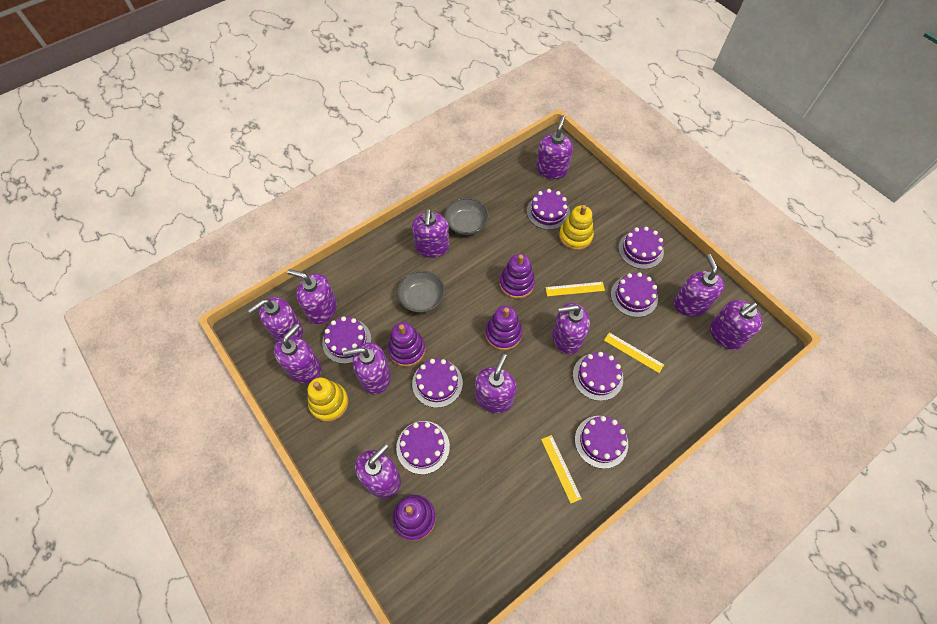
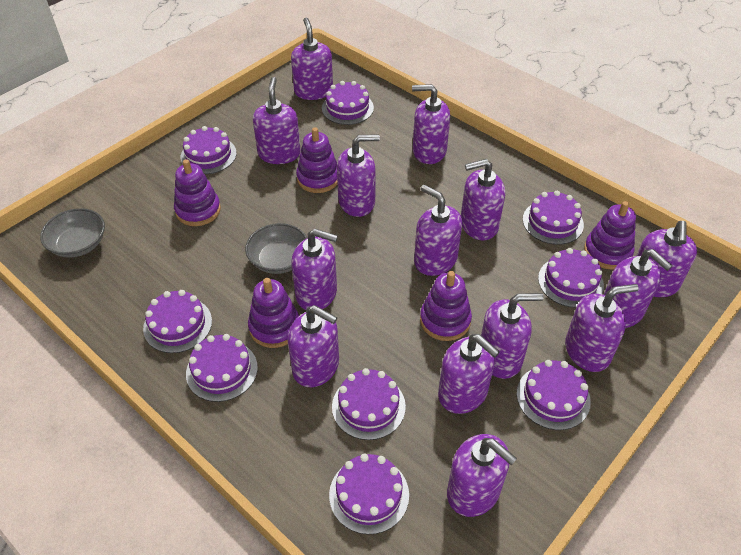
purple cake: 8 -> 9
purple soap dispenser: 11 -> 14
purple stacking toy: 4 -> 5
yellow ruler: 3 -> 0
yellow stacking toy: 2 -> 0

